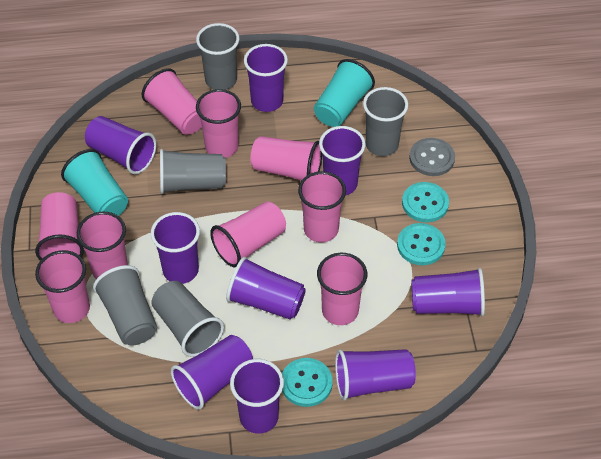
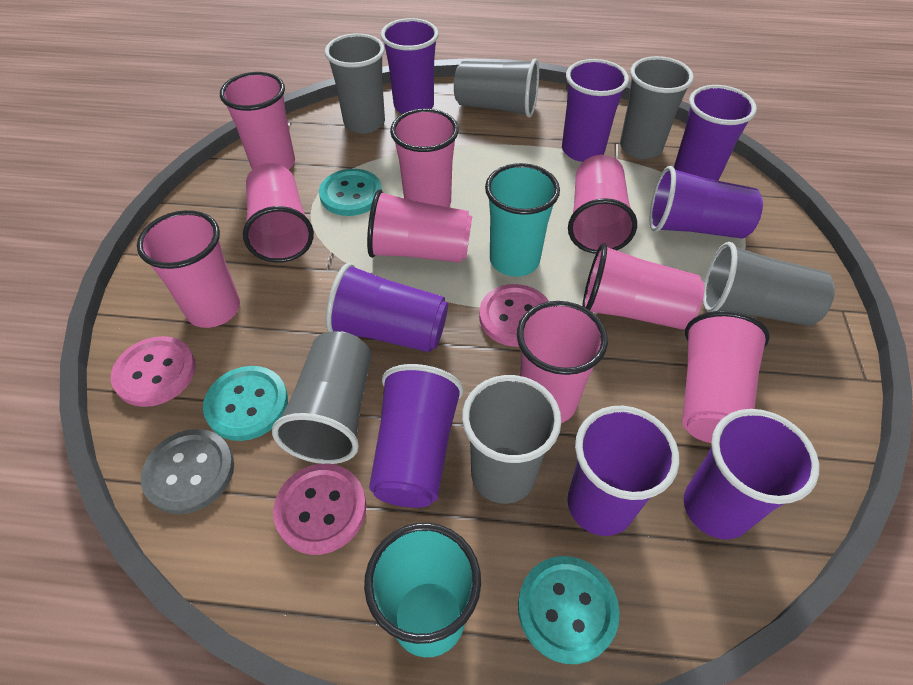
grey cup: 5 -> 6
pink button: 0 -> 3
purple cup: 9 -> 8

